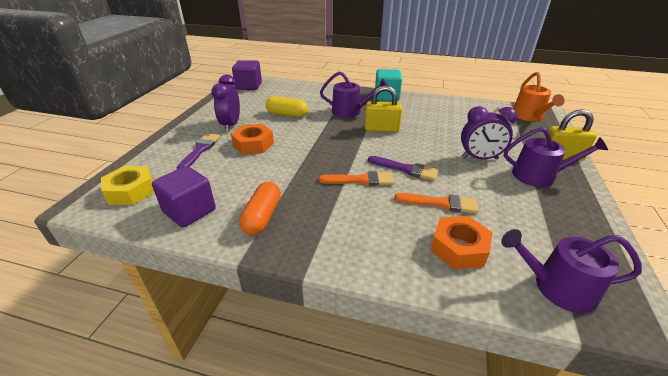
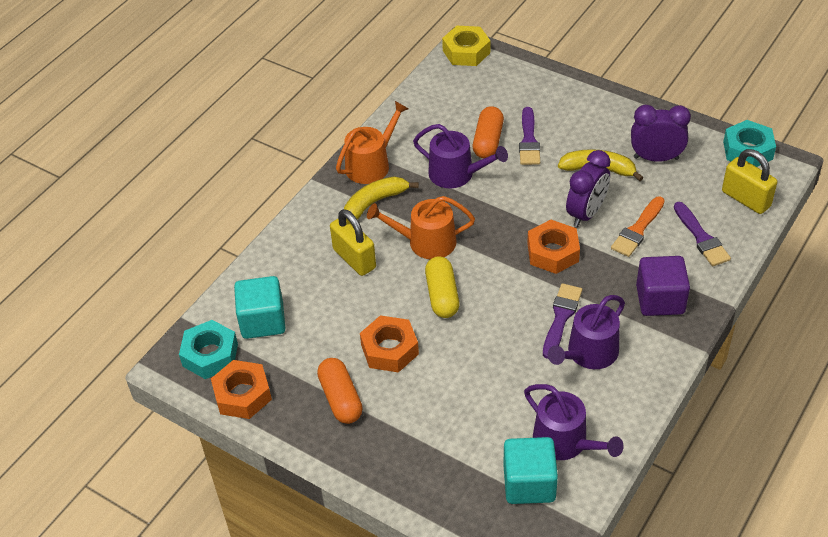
orange brush: 2 -> 1
orange capsule: 1 -> 2
orange nut: 2 -> 3
orange watering can: 1 -> 2
purple brush: 2 -> 3
purple cube: 2 -> 1
turquoise cube: 1 -> 2
turquoise nut: 0 -> 2
yellow banana: 0 -> 2

